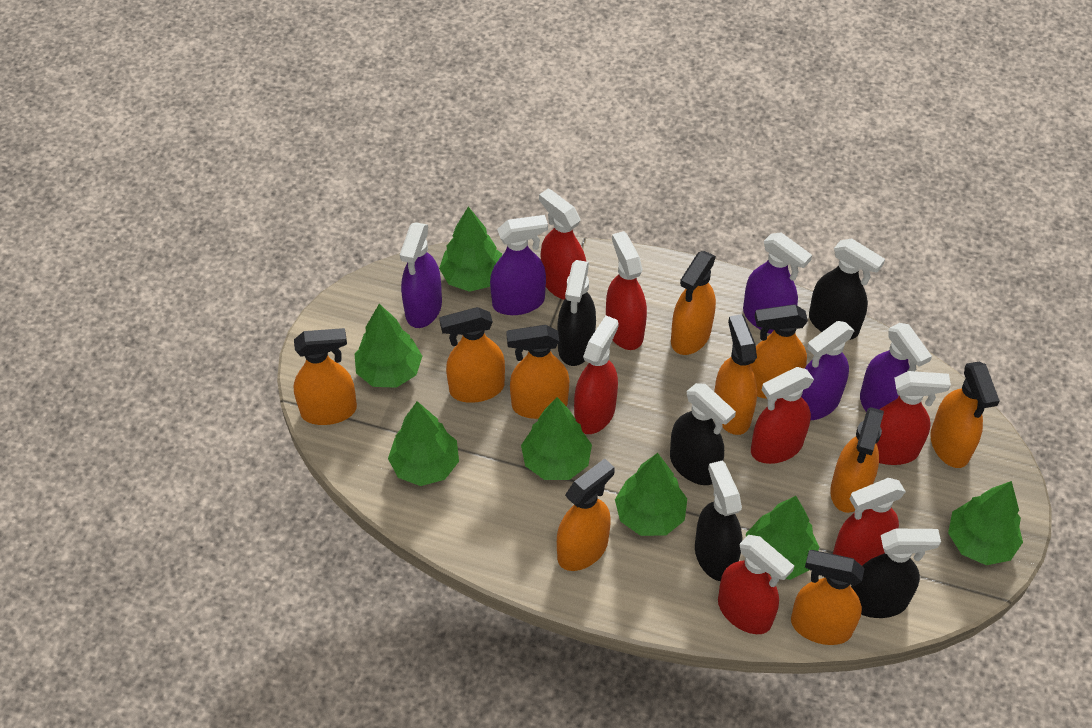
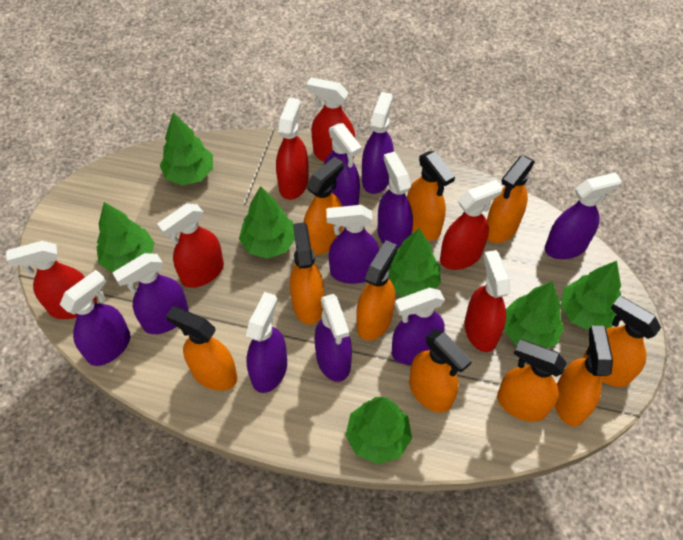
black spray bottle: 5 -> 0
purple spray bottle: 5 -> 10
red spray bottle: 7 -> 6

